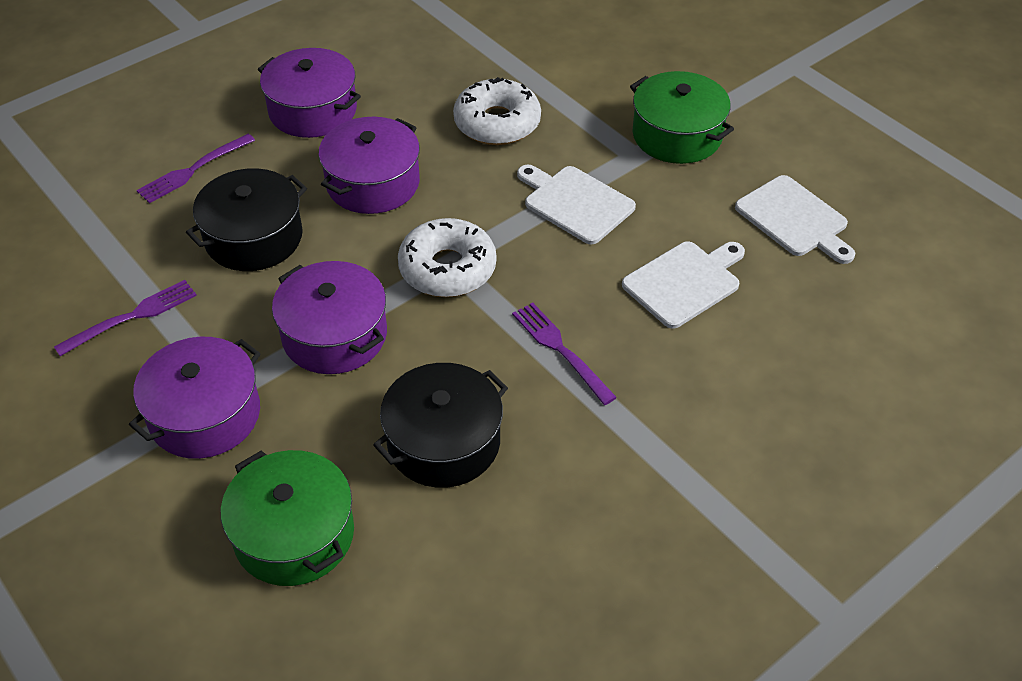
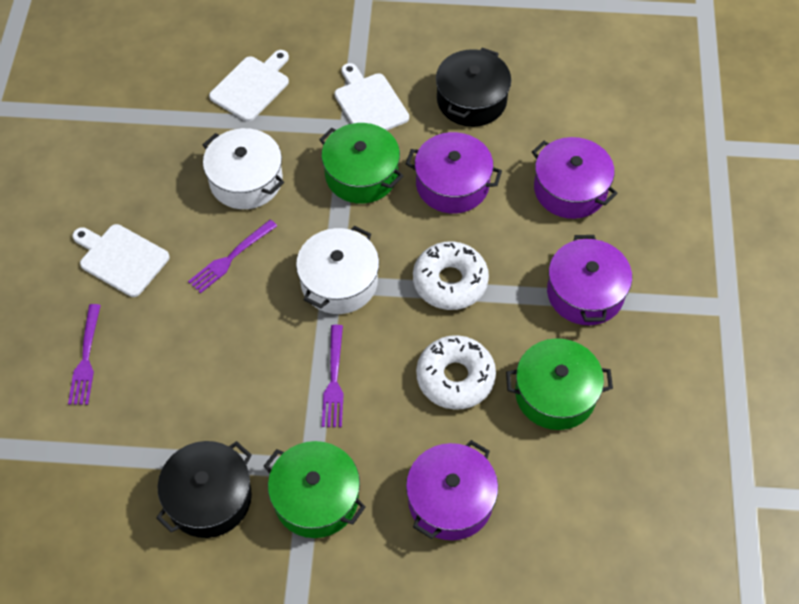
green pot: 2 -> 3
white pot: 0 -> 2

